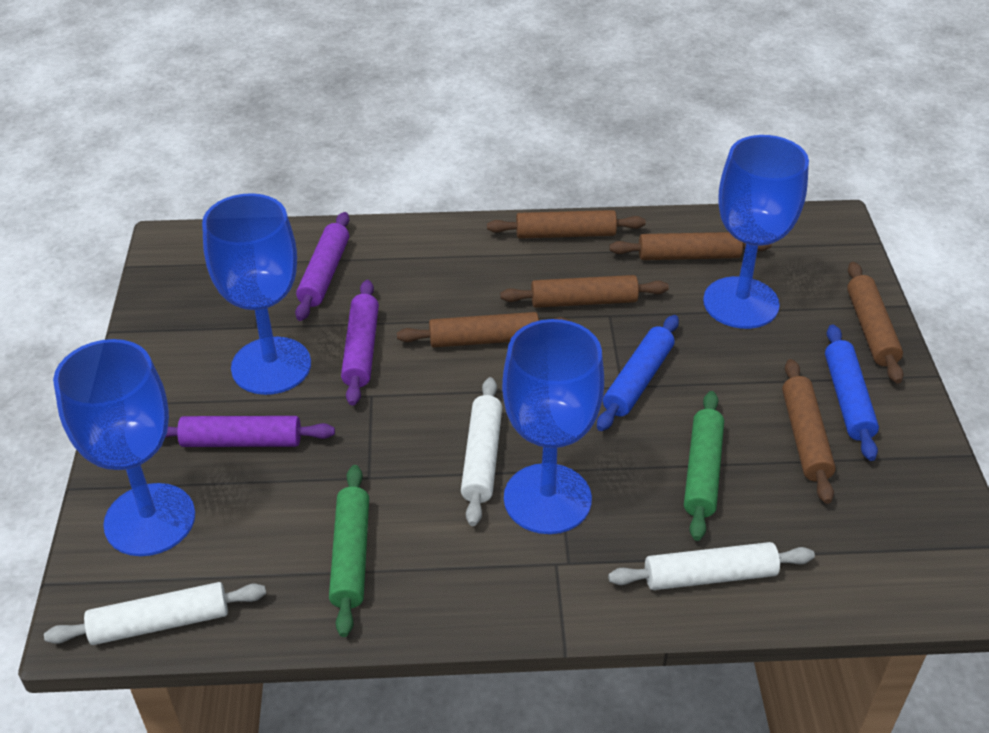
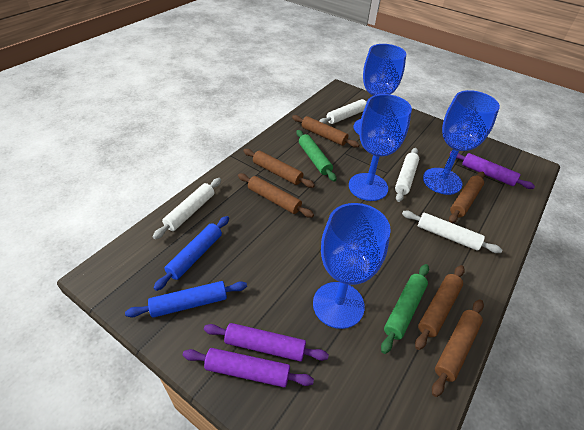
white rolling pin: 3 -> 4

